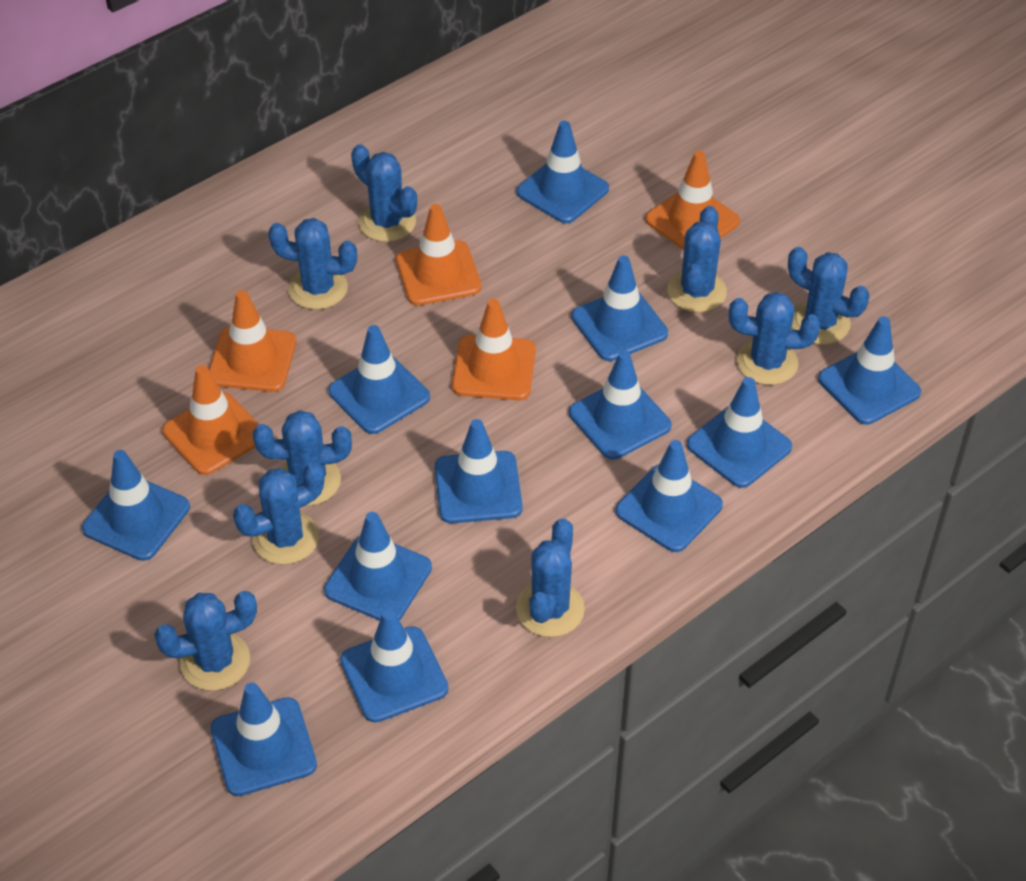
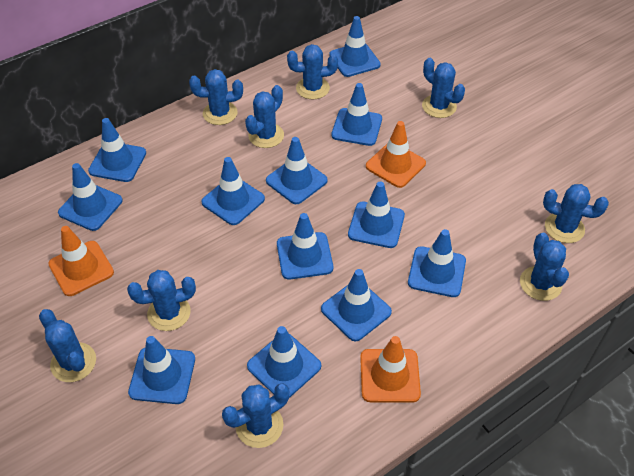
orange traffic cone: 5 -> 3

